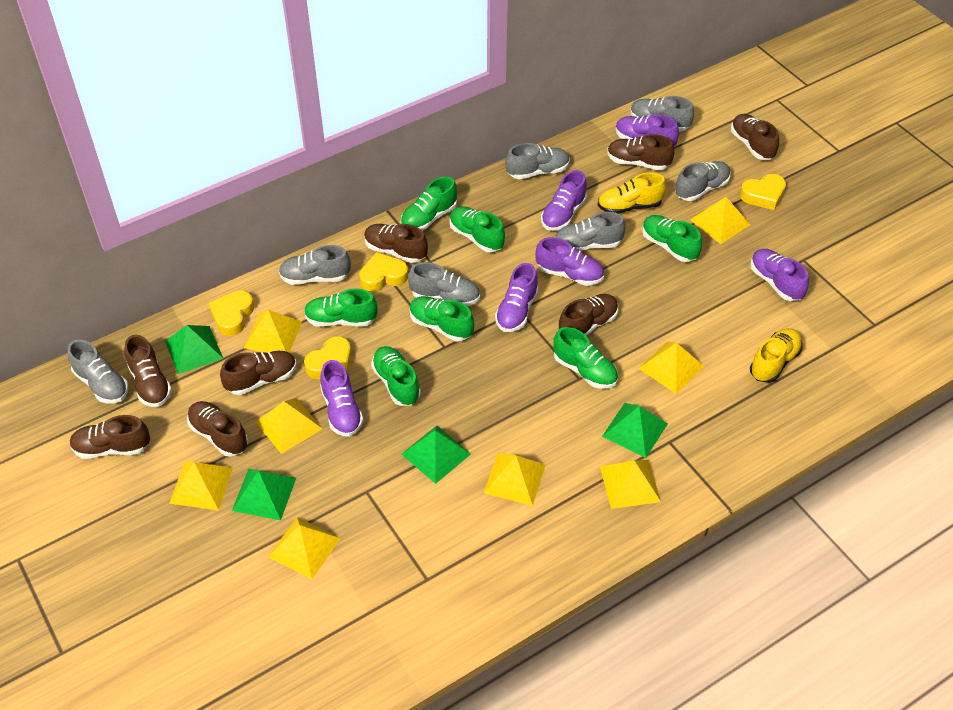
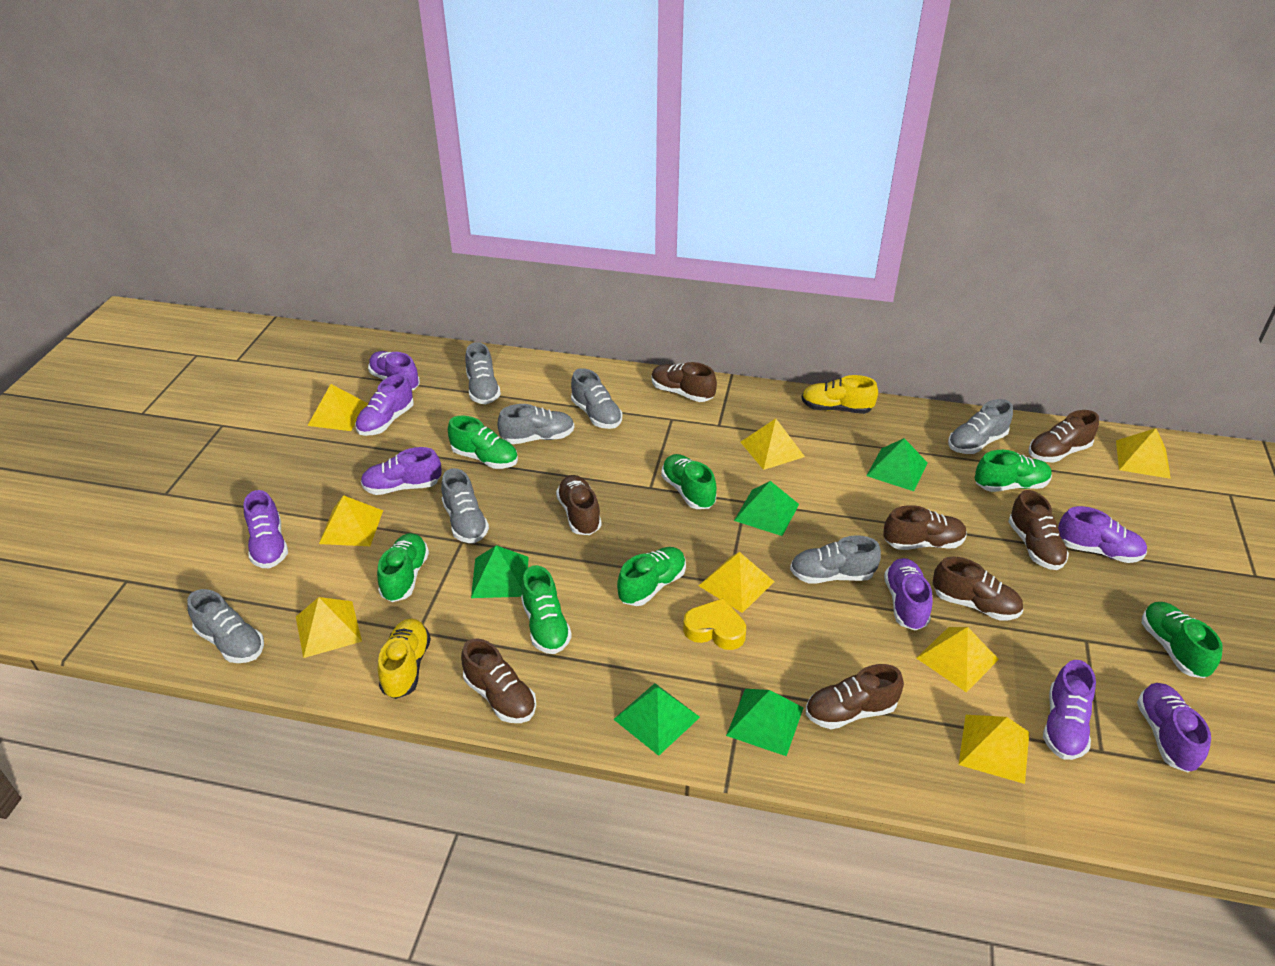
green pyramid: 4 -> 5
purple shoe: 6 -> 8
yellow heart: 4 -> 1

